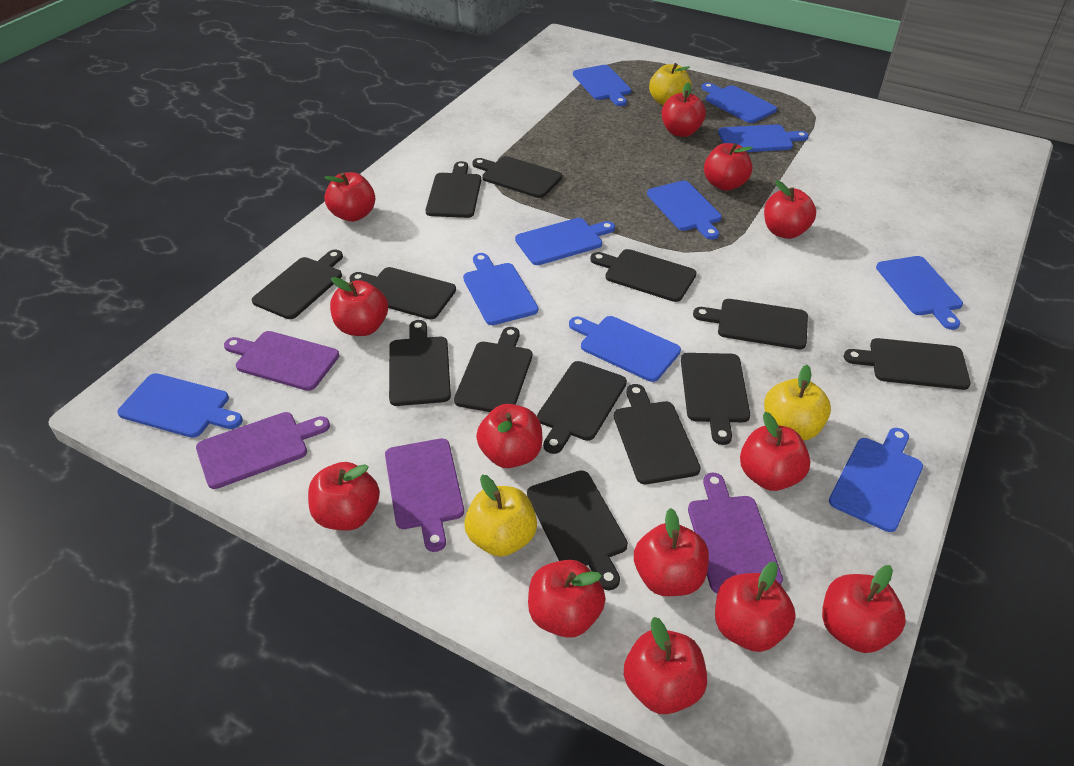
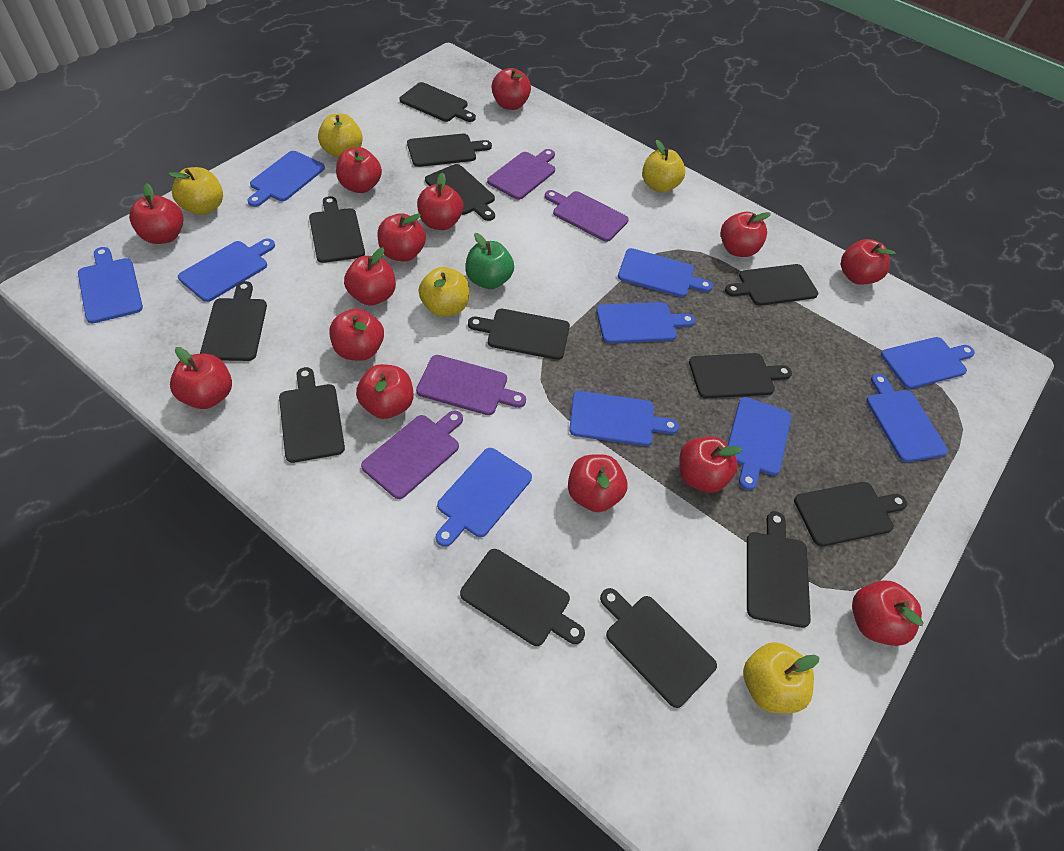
green apple: 0 -> 1
red apple: 13 -> 14
yellow apple: 3 -> 5

